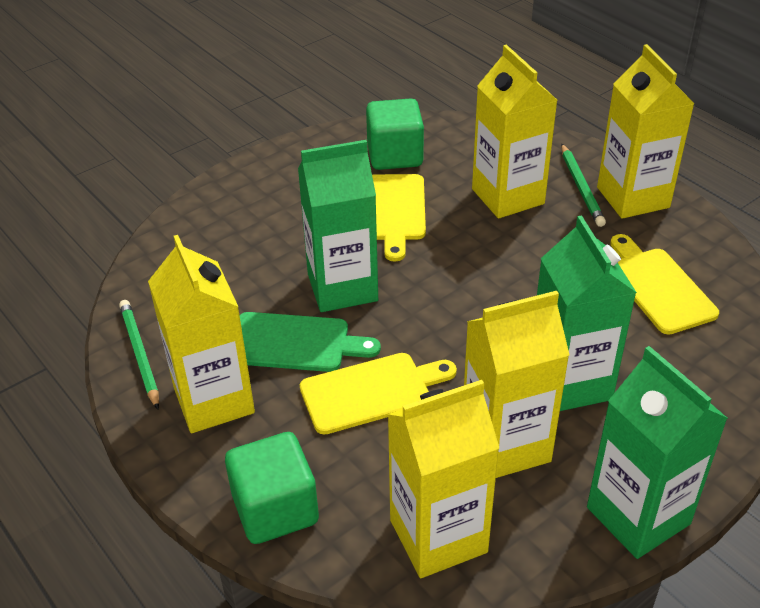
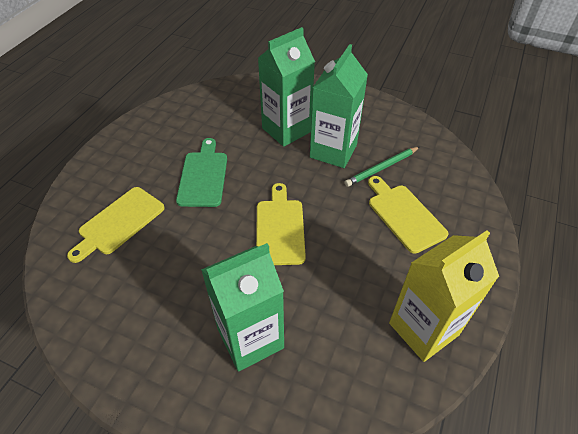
green cube: 2 -> 0
green pencil: 2 -> 1
yellow carton: 5 -> 1

